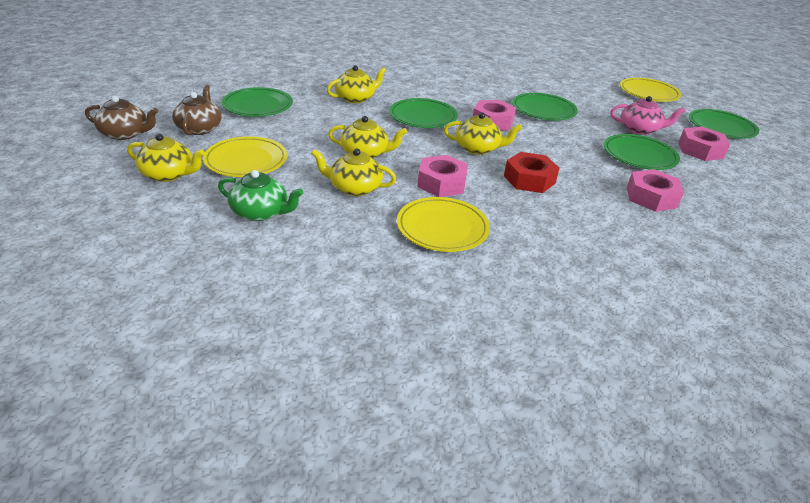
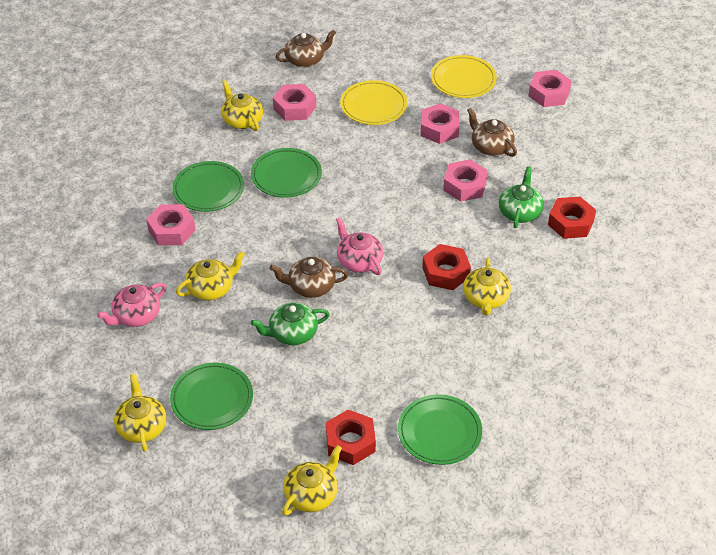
brown teapot: 2 -> 3
green plate: 5 -> 4
green teapot: 1 -> 2
pink nut: 4 -> 5
pink teapot: 1 -> 2
red nut: 1 -> 3
yellow plate: 3 -> 2

